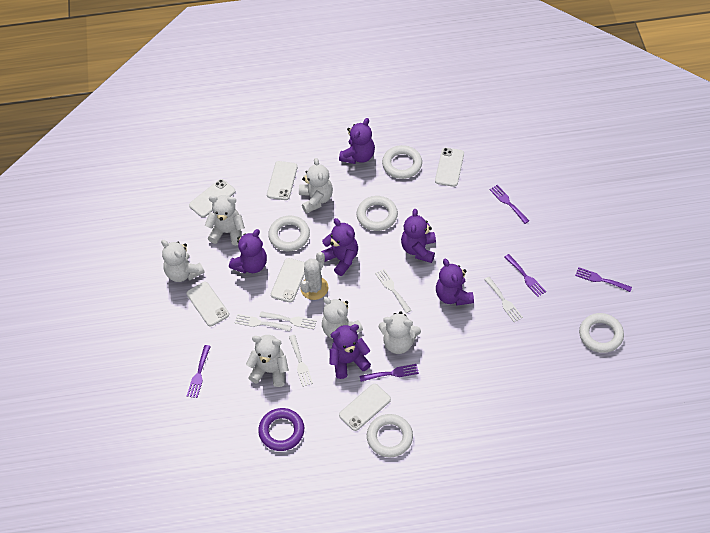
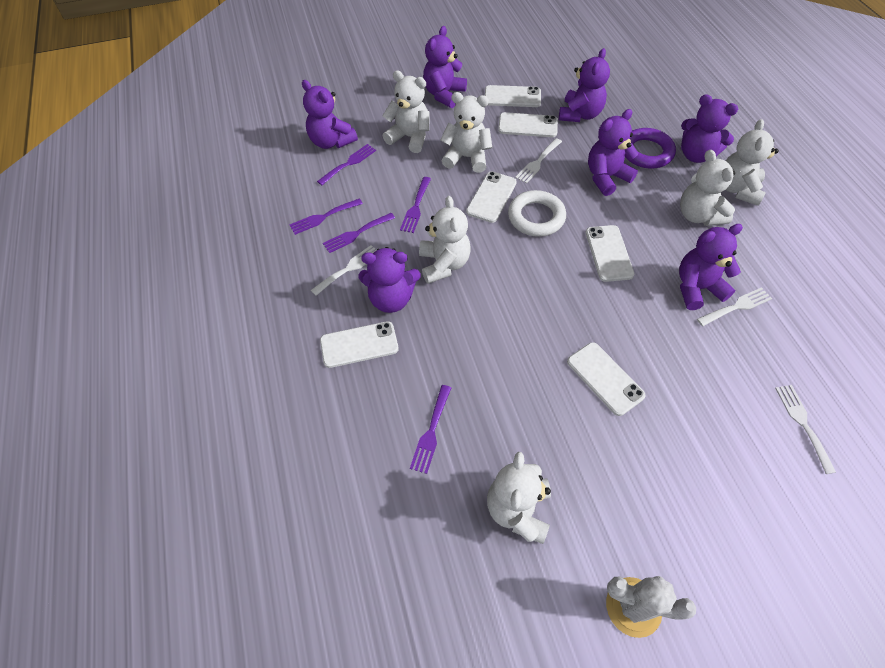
purple teddy bear: 6 -> 7
white fork: 5 -> 4
white ring: 5 -> 1

